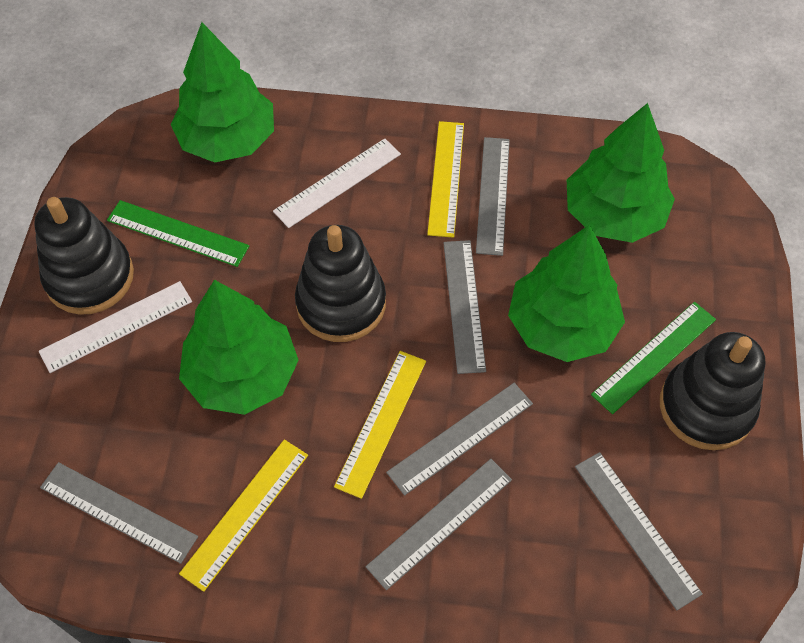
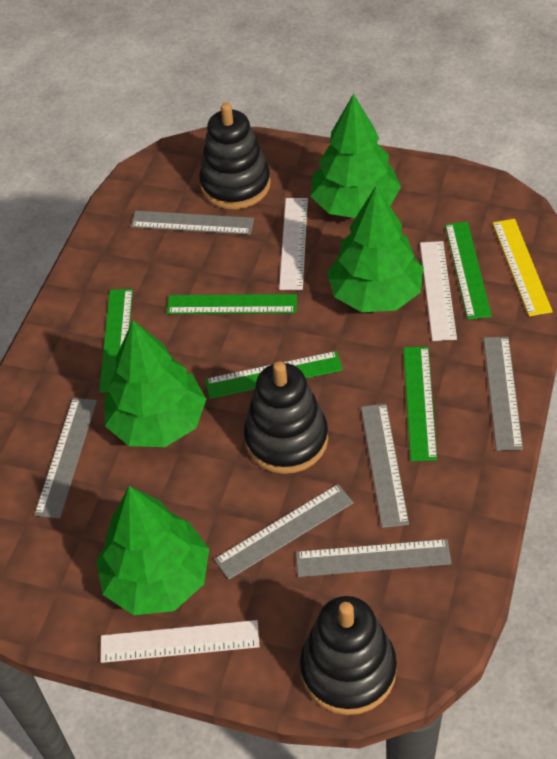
green ruler: 2 -> 5
white ruler: 2 -> 3
yellow ruler: 3 -> 1

